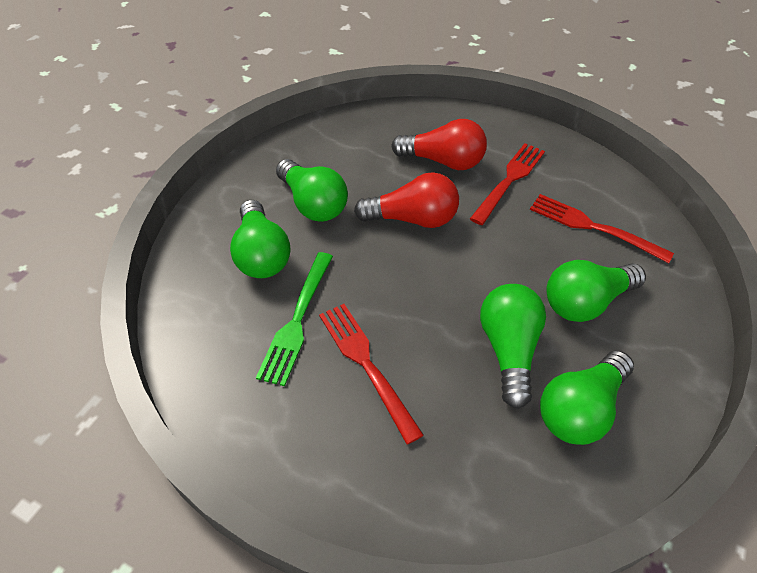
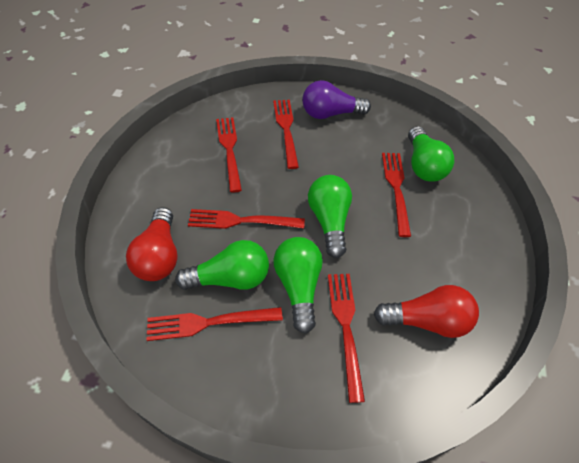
green fork: 1 -> 0
green light bulb: 5 -> 4
purple light bulb: 0 -> 1
red fork: 3 -> 6

